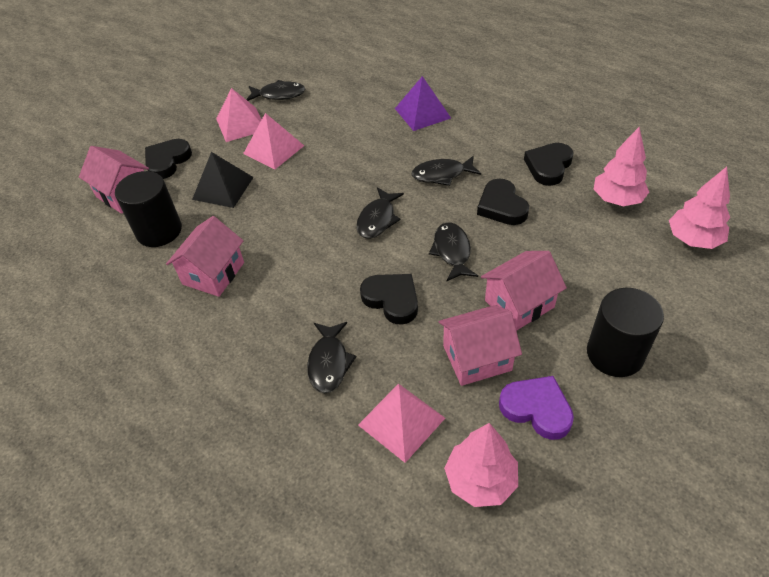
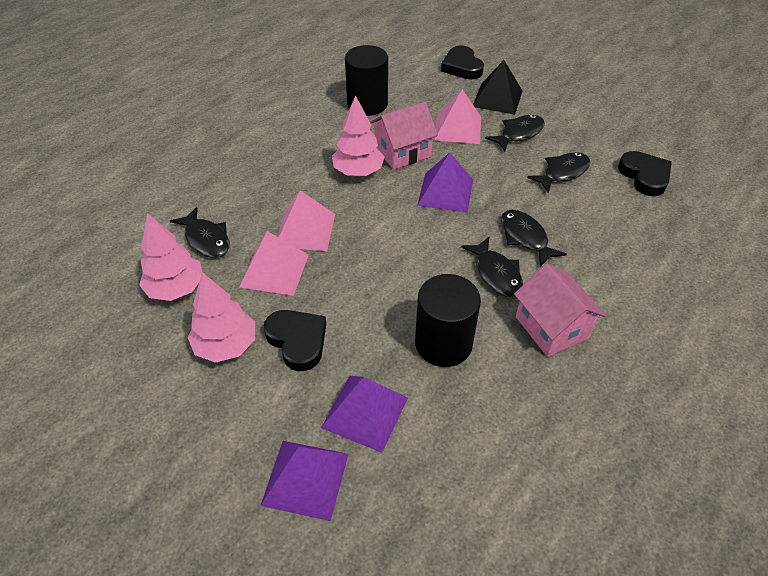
black heart: 4 -> 3
pink house: 4 -> 2
purple heart: 1 -> 0
purple pyramid: 1 -> 3

